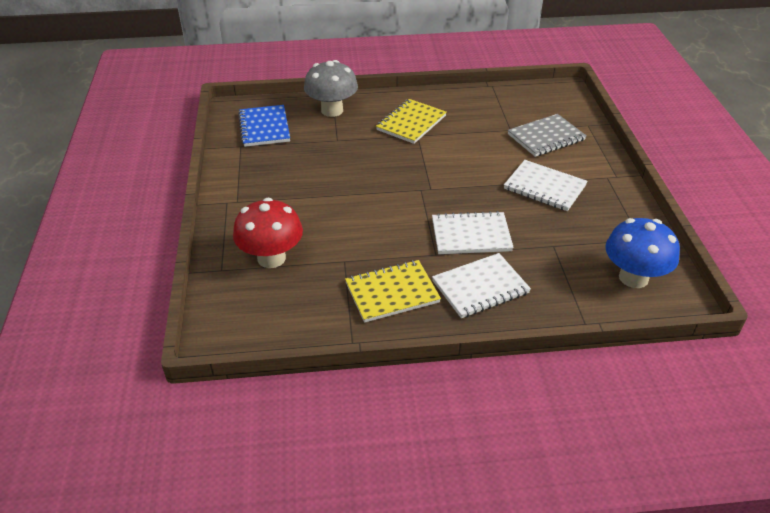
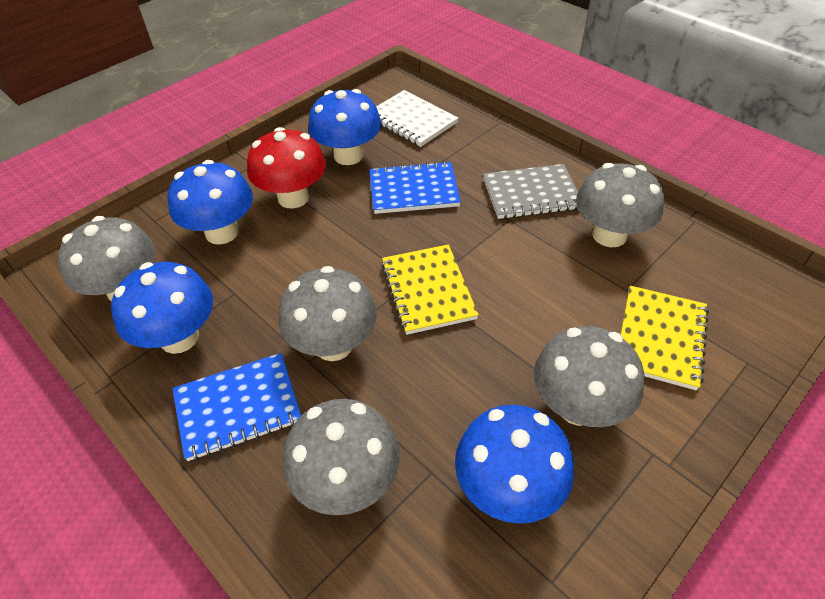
blue mushroom: 1 -> 4
blue notebook: 1 -> 2
grey mushroom: 1 -> 5
white notebook: 3 -> 1

